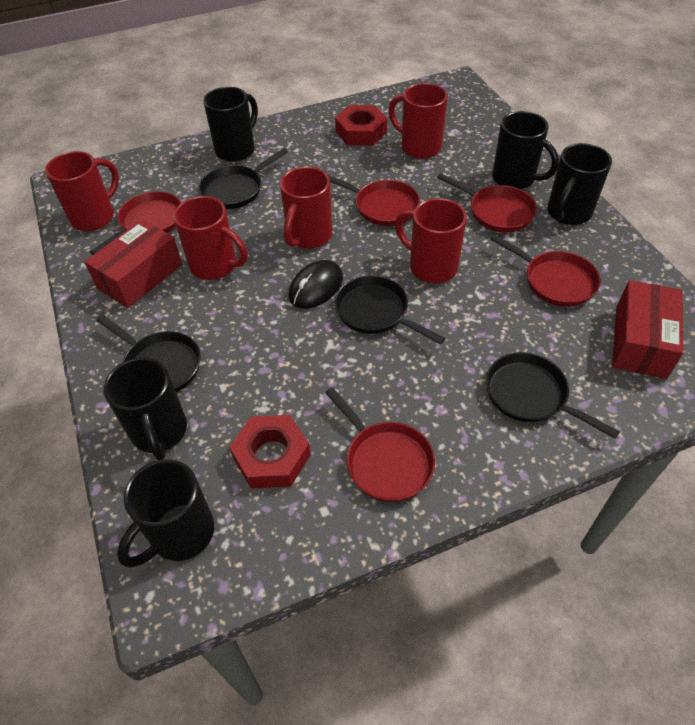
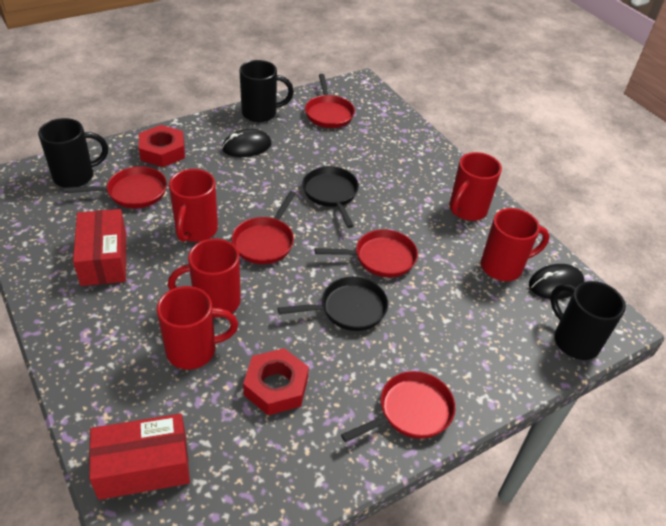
black mouse: 1 -> 2
black mug: 5 -> 3
black pan: 4 -> 2

